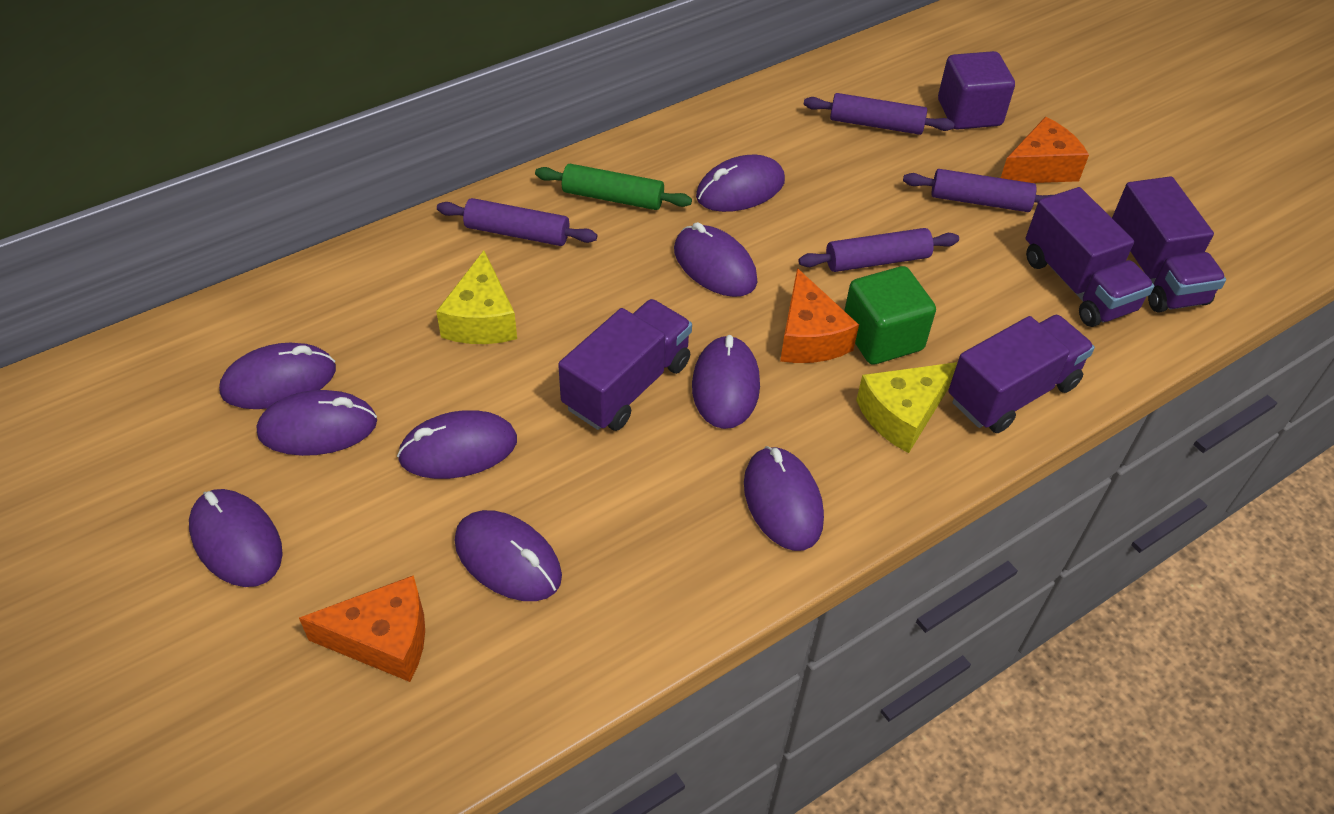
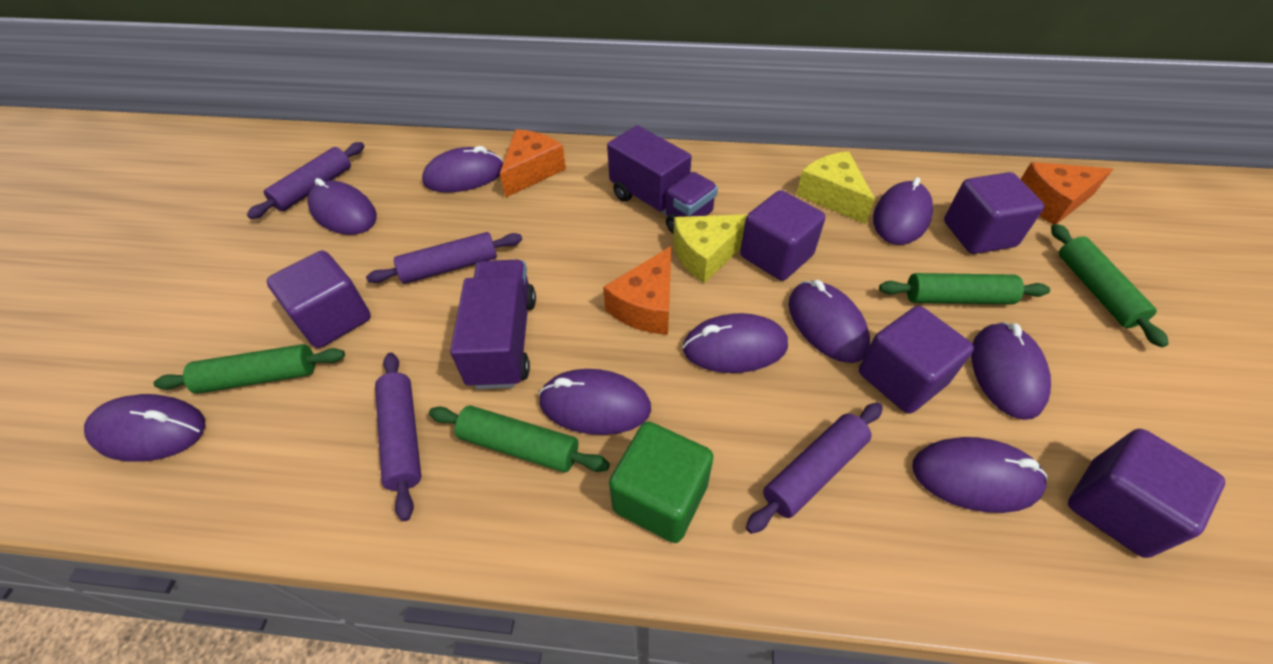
green rolling pin: 1 -> 4
purple cube: 1 -> 5
purple truck: 4 -> 2

